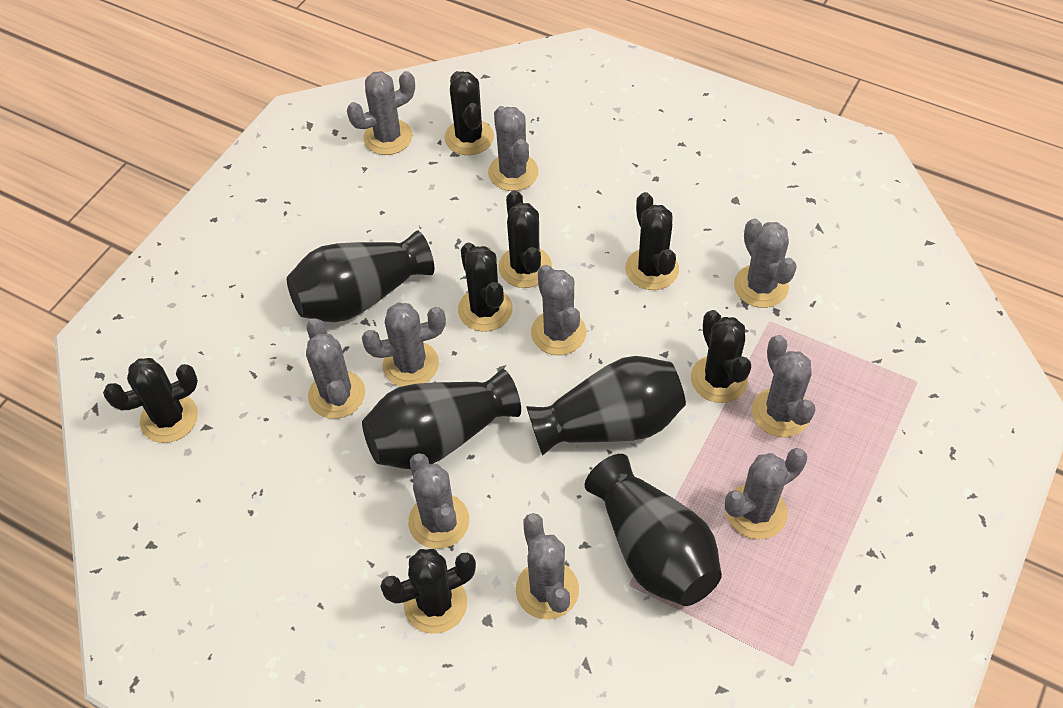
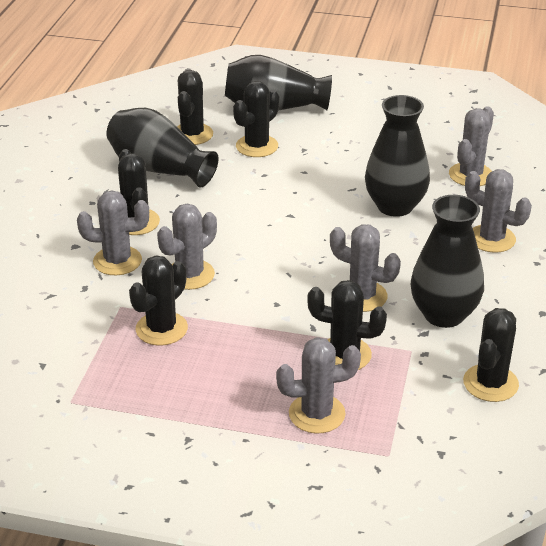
black cactus: 7 -> 6
grey cactus: 10 -> 6

